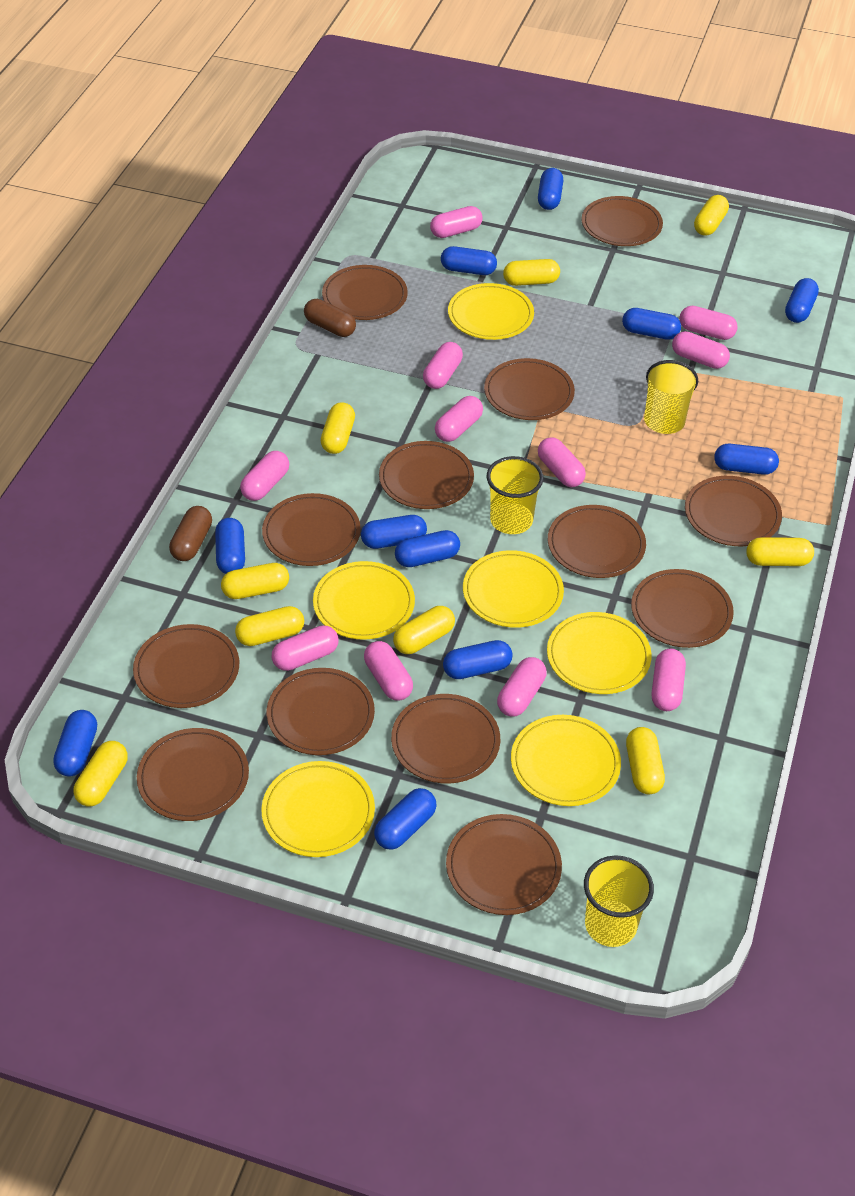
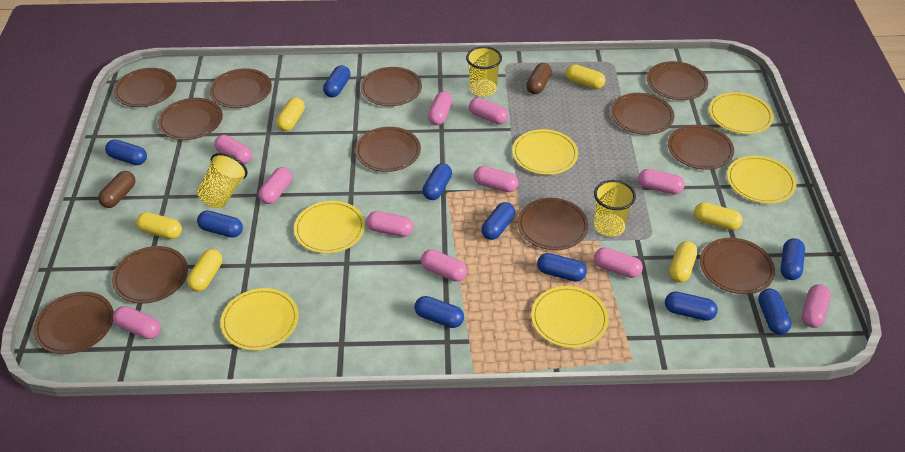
blue capsule: 11 -> 10
brown plate: 13 -> 12
yellow capsule: 9 -> 6

